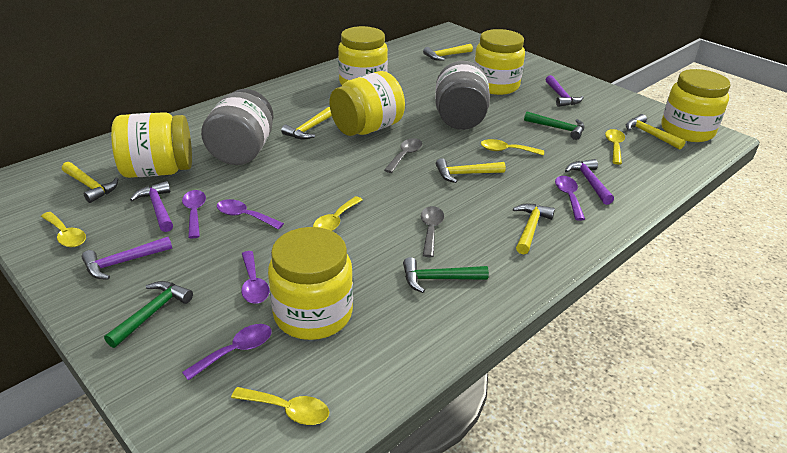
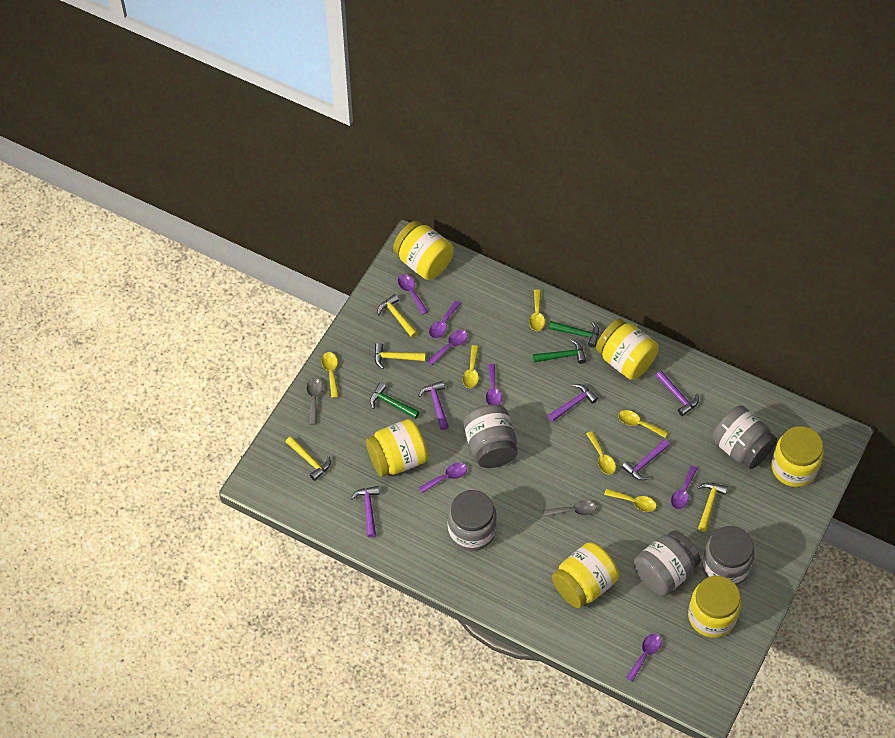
grey jar: 2 -> 5
purple hammer: 4 -> 5
purple spoon: 5 -> 7
yellow hammer: 6 -> 4
yellow spoon: 5 -> 6

